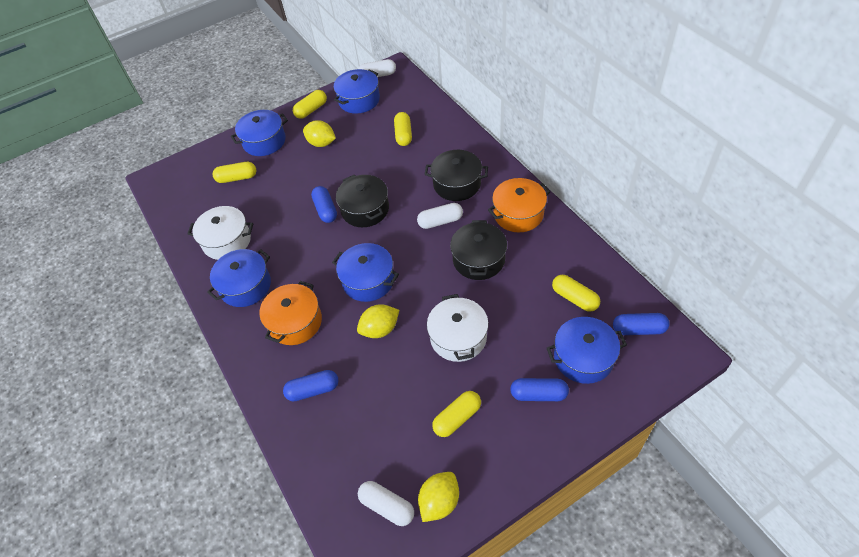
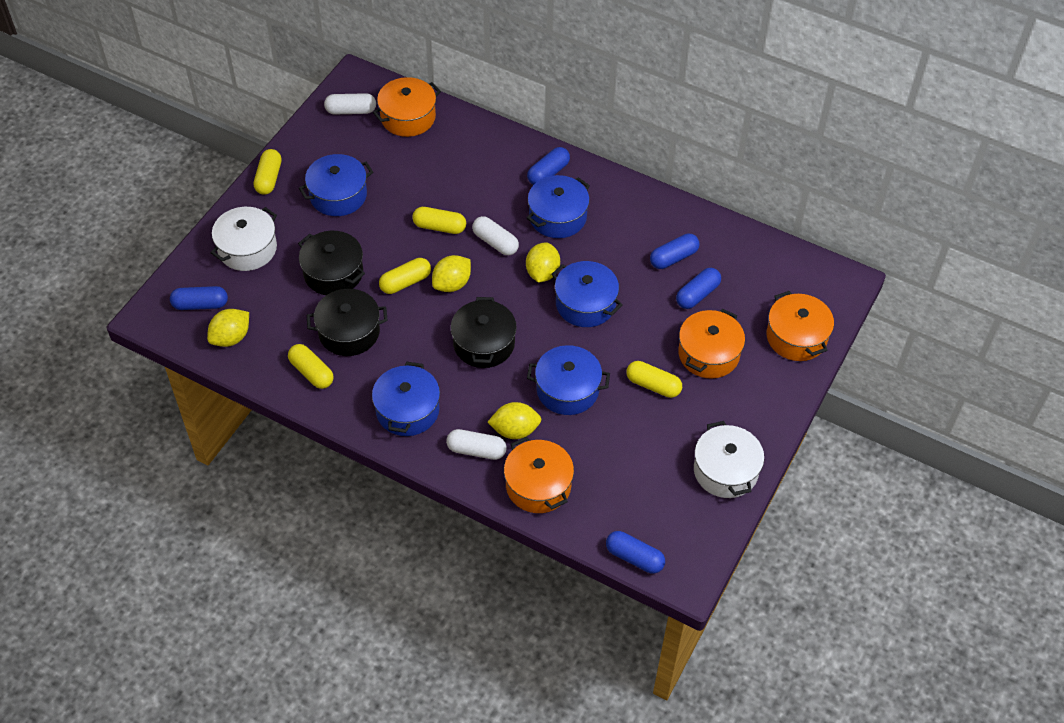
blue capsule: 4 -> 5
orange pot: 2 -> 4
yellow lemon: 3 -> 4

